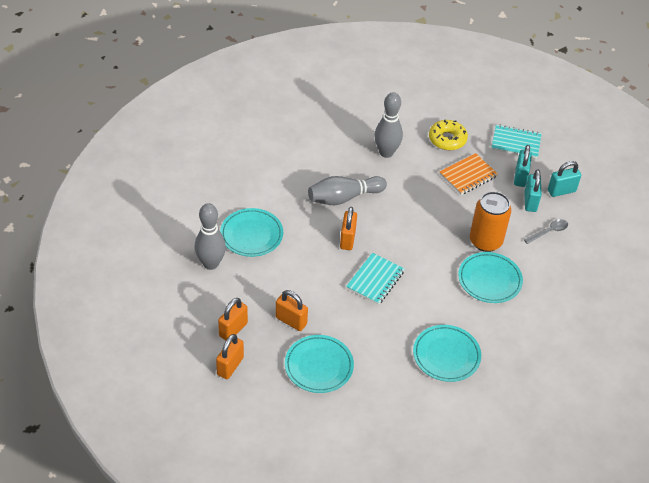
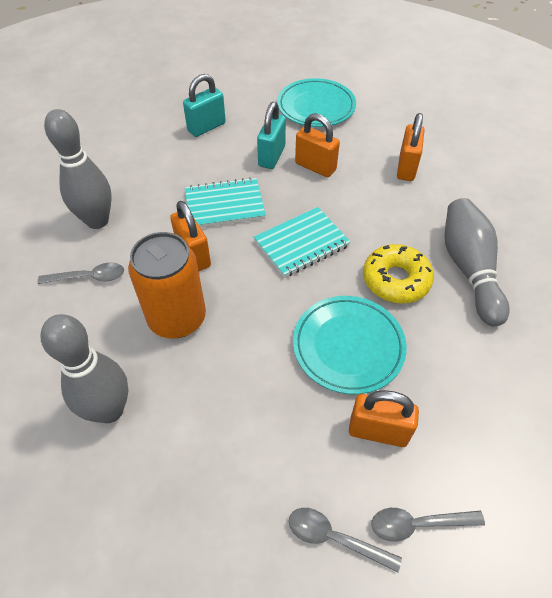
grey spoon: 1 -> 3
orange notebook: 1 -> 0
turquoise padlock: 3 -> 2
turquoise plate: 4 -> 2

